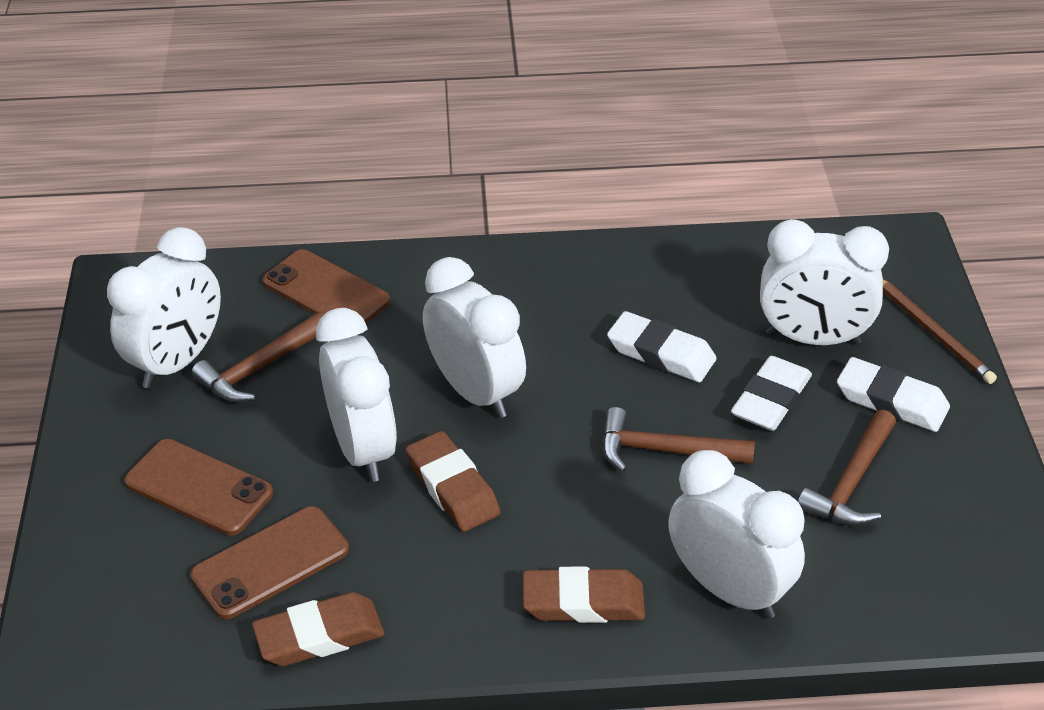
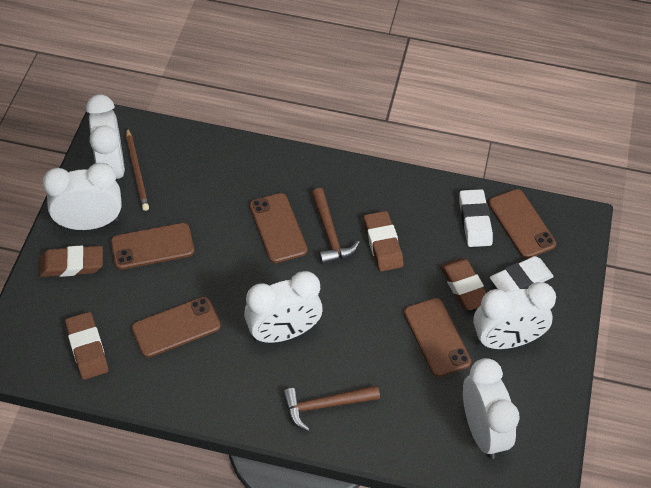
brown eraser: 3 -> 4
brown hammer: 3 -> 2
brown phone: 3 -> 5
white eraser: 3 -> 2

